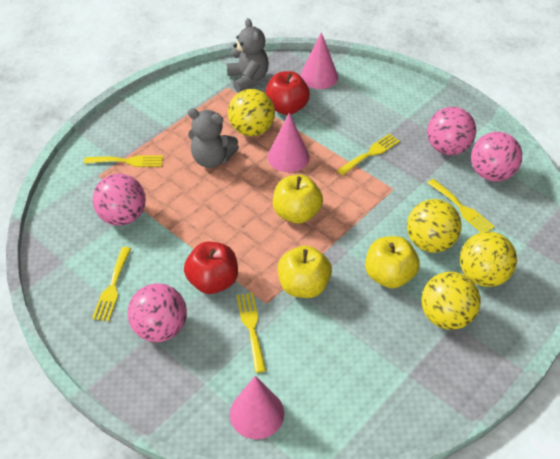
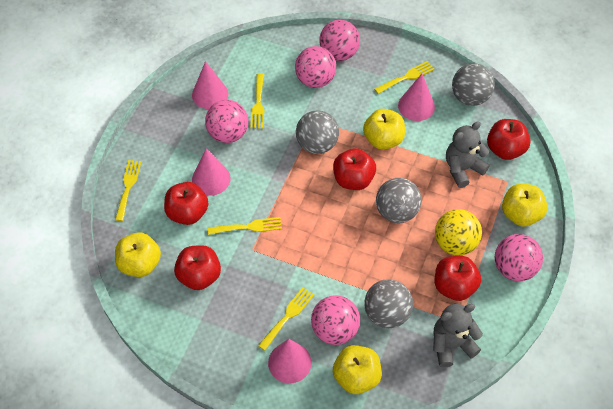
grey ball: 0 -> 4
pink ball: 4 -> 5
pink cone: 3 -> 4
red apple: 2 -> 5
yellow apple: 3 -> 4
yellow ball: 4 -> 1

